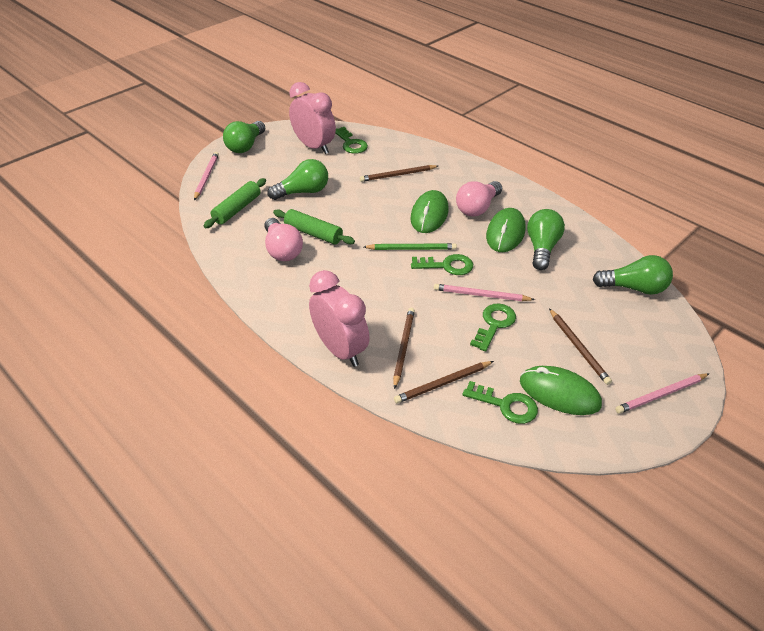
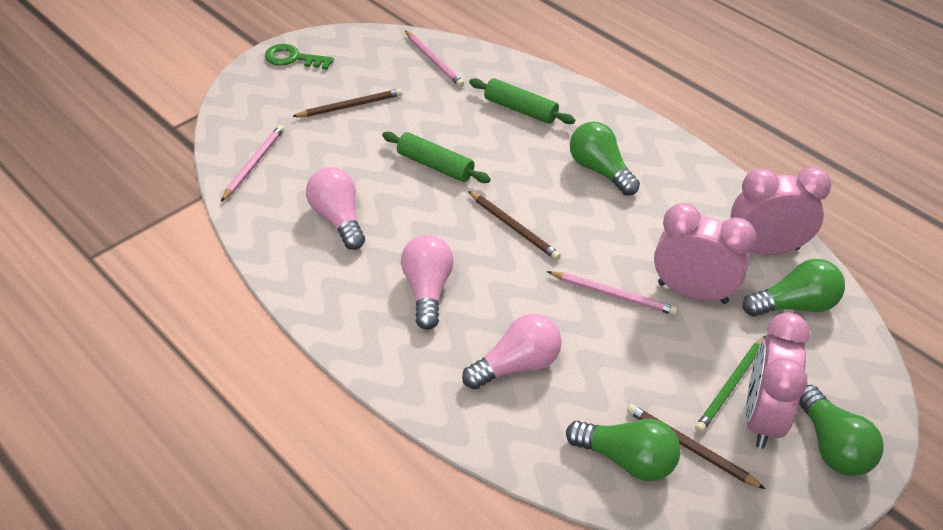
brown pencil: 4 -> 3
green key: 4 -> 1
green mouse: 3 -> 0
pink clock: 2 -> 3
pink light bulb: 2 -> 3

